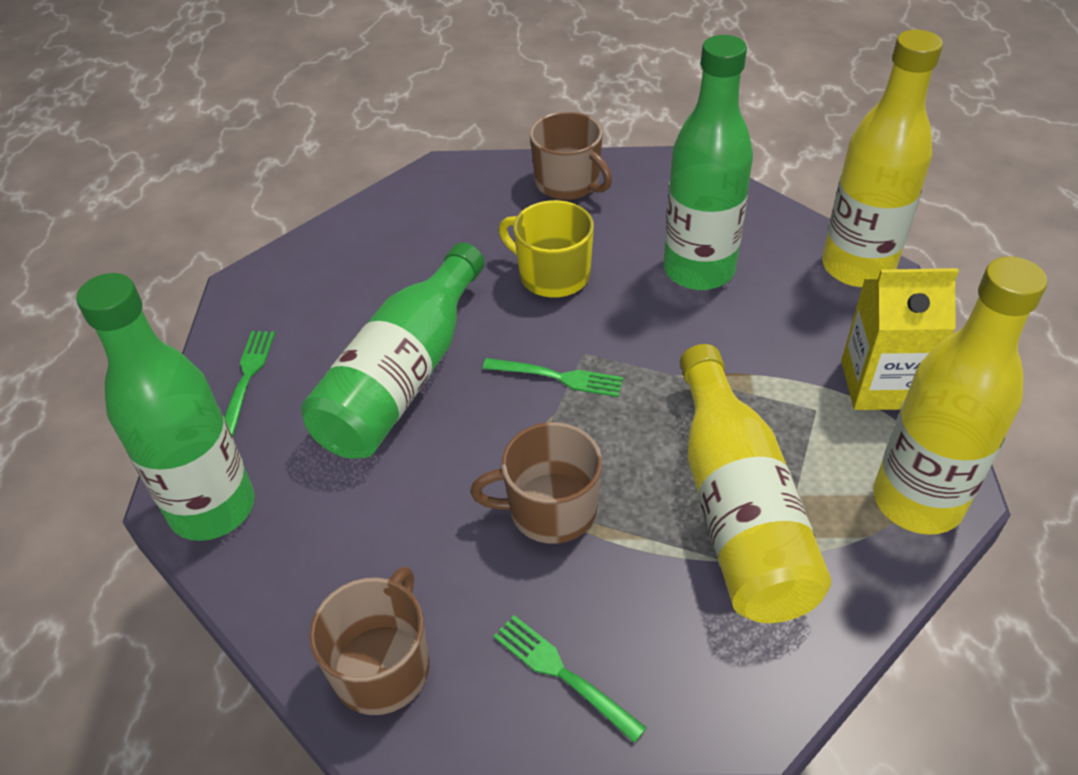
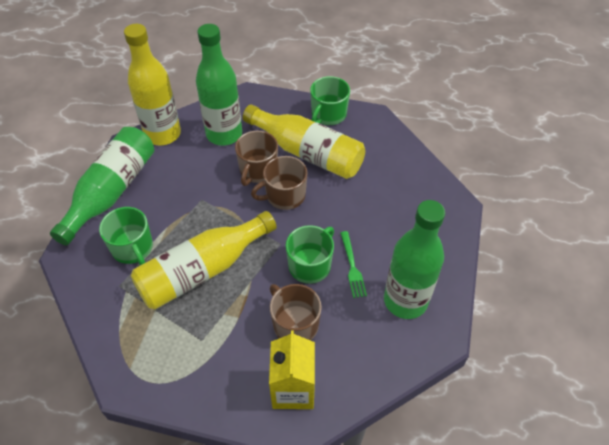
green fork: 3 -> 1
green mug: 0 -> 3
yellow mug: 1 -> 0

